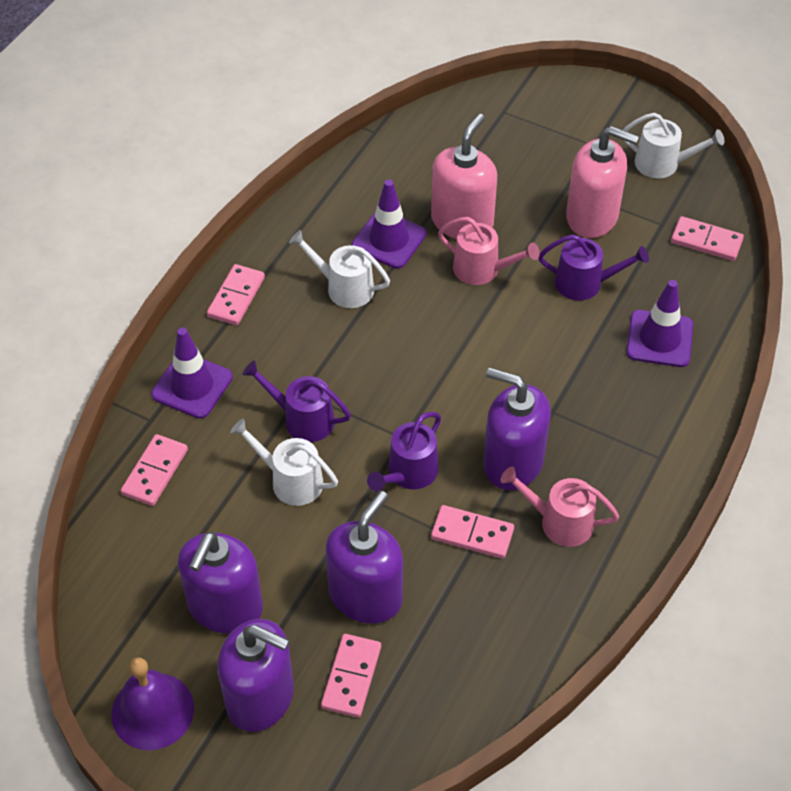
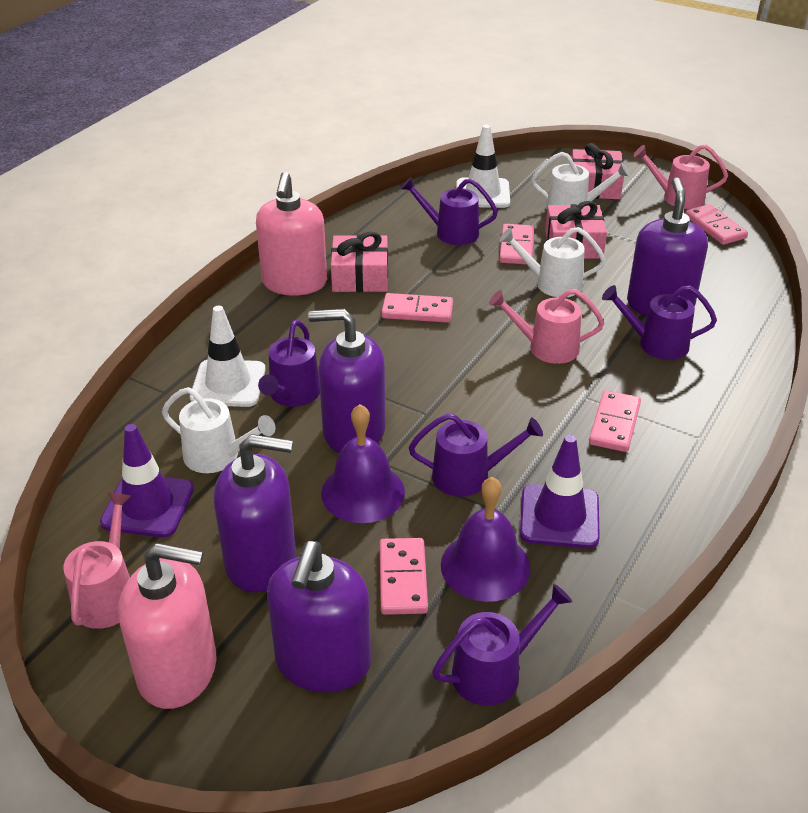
pink gift: 0 -> 3
pink watering can: 2 -> 3
purple bell: 1 -> 2
purple traffic cone: 3 -> 2
purple watering can: 3 -> 5
white traffic cone: 0 -> 2

